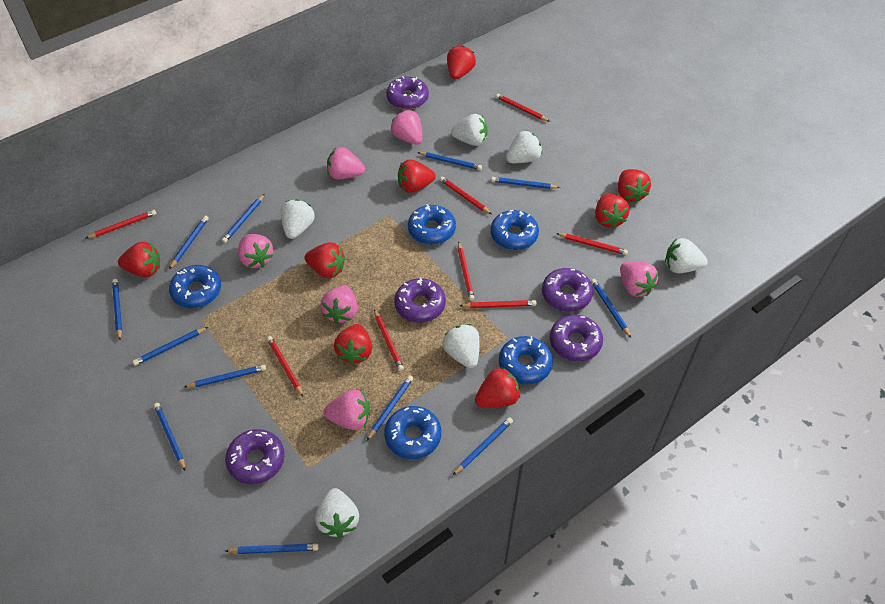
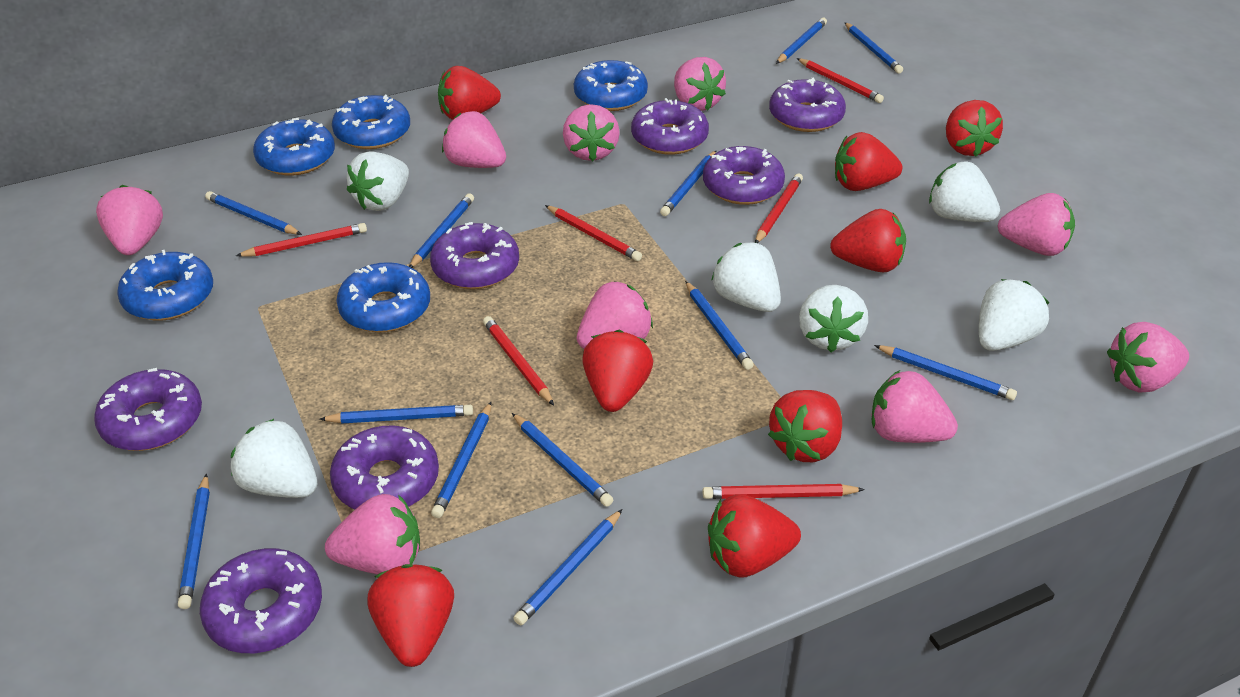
pink strawberry: 6 -> 9
purple donut: 5 -> 7
red pencil: 8 -> 6

